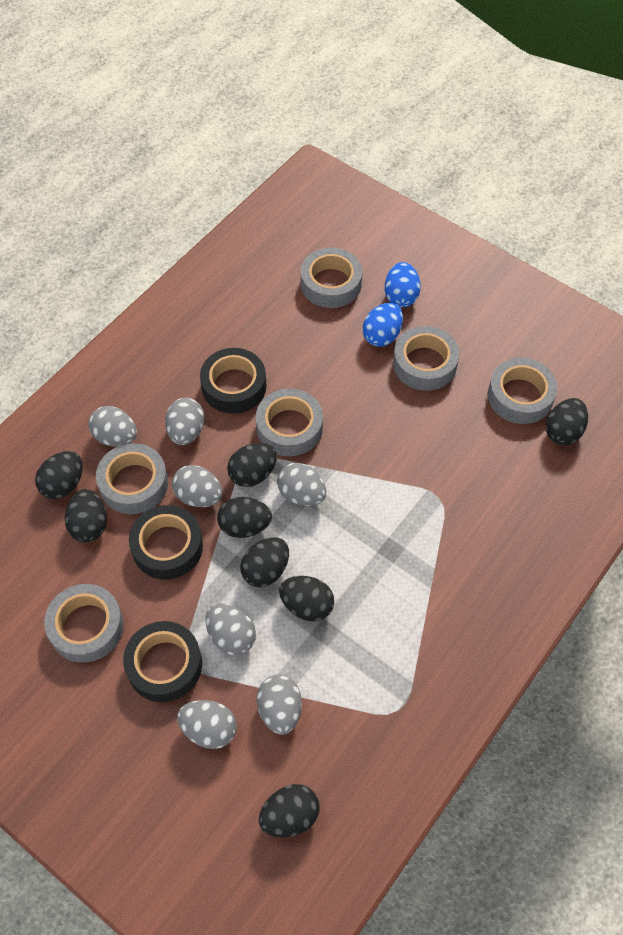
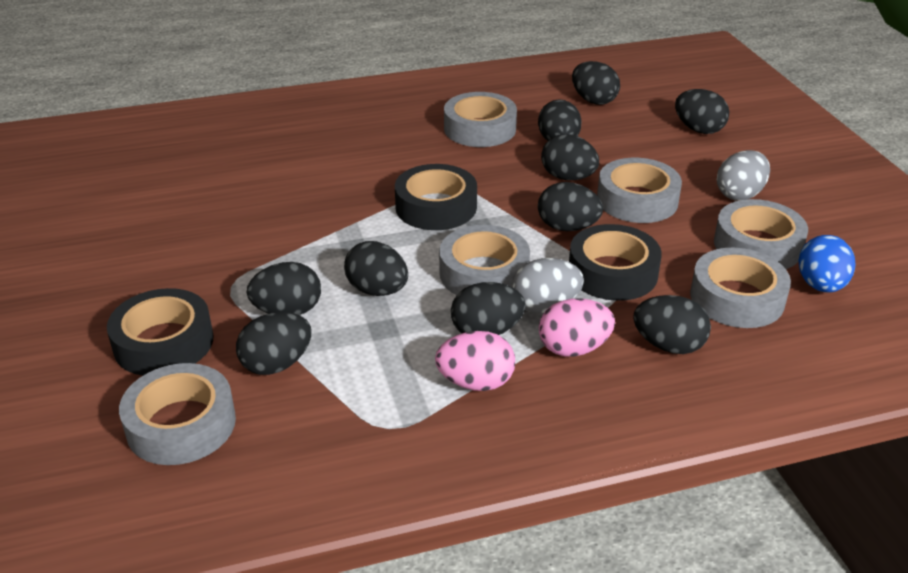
black egg: 8 -> 10
blue egg: 2 -> 1
grey egg: 7 -> 2
pink egg: 0 -> 2

